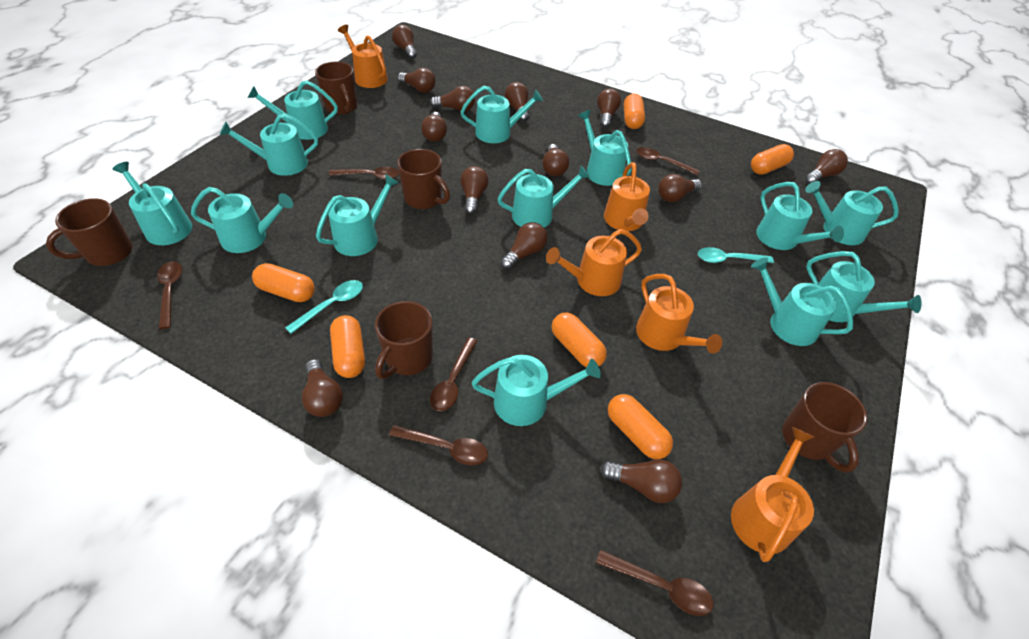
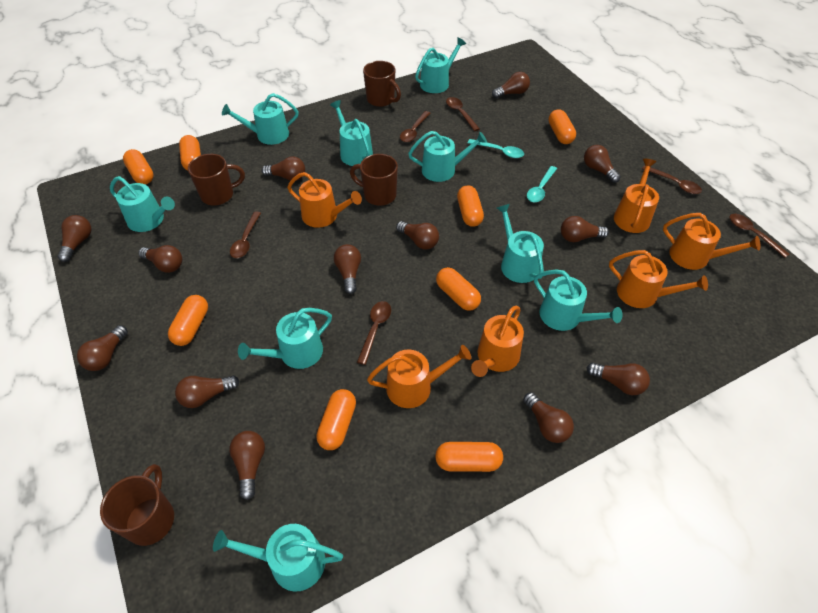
brown mug: 5 -> 4
orange capsule: 6 -> 8
orange watering can: 5 -> 6
turquoise watering can: 13 -> 9

